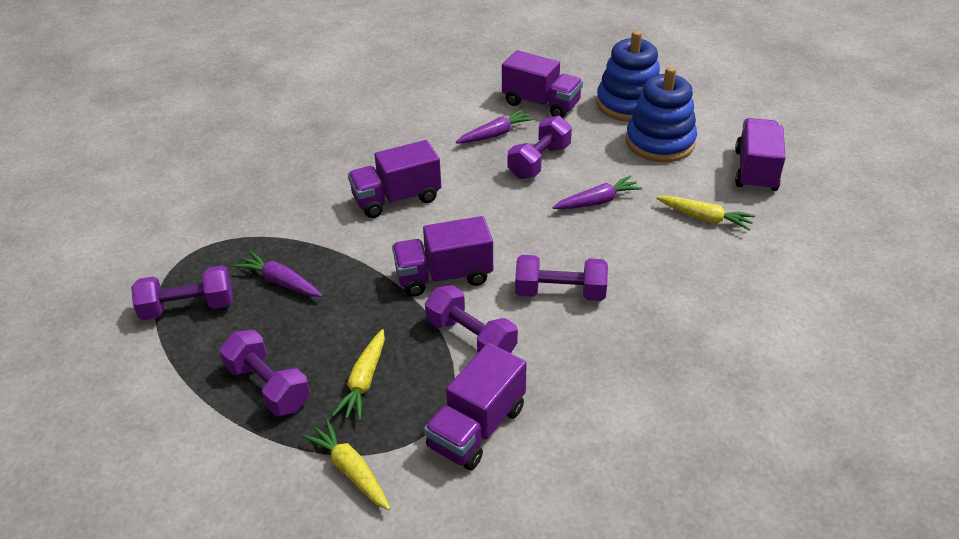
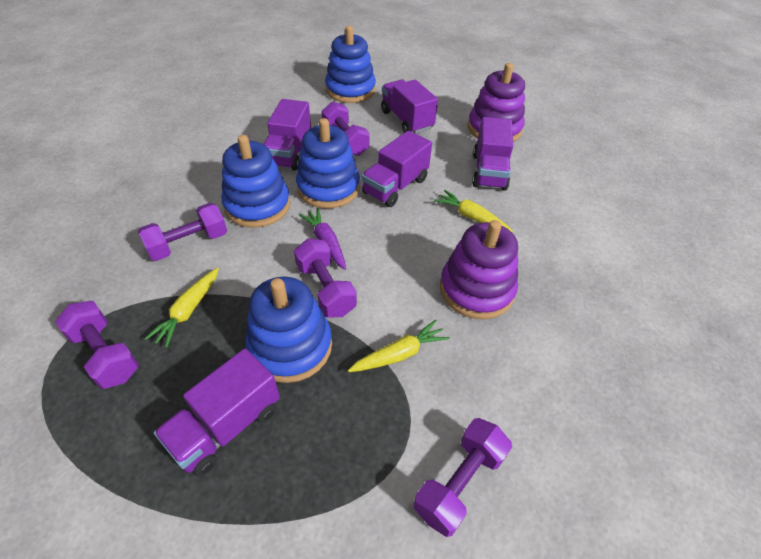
blue stacking toy: 2 -> 4
purple carrot: 3 -> 1
purple stacking toy: 0 -> 2

